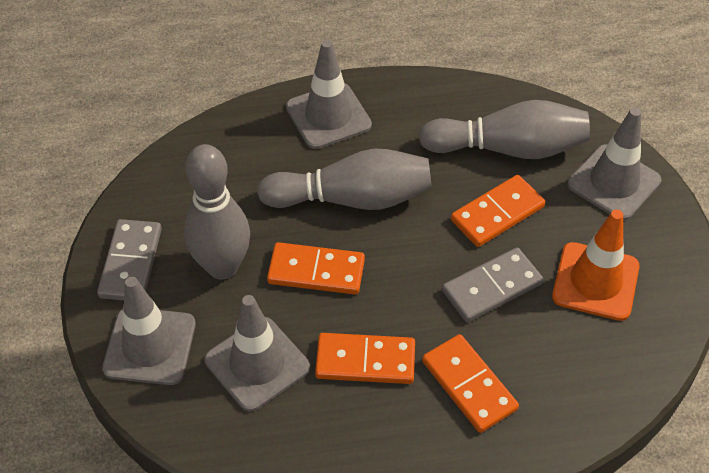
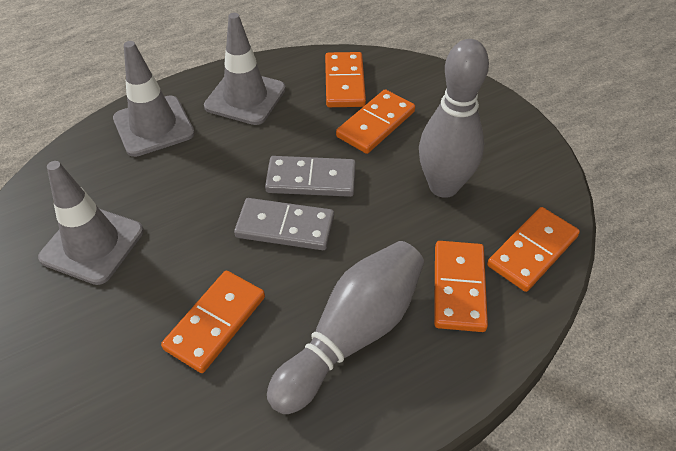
grey bowling pin: 3 -> 2
grey traffic cone: 4 -> 3
orange domino: 4 -> 5
orange traffic cone: 1 -> 0

